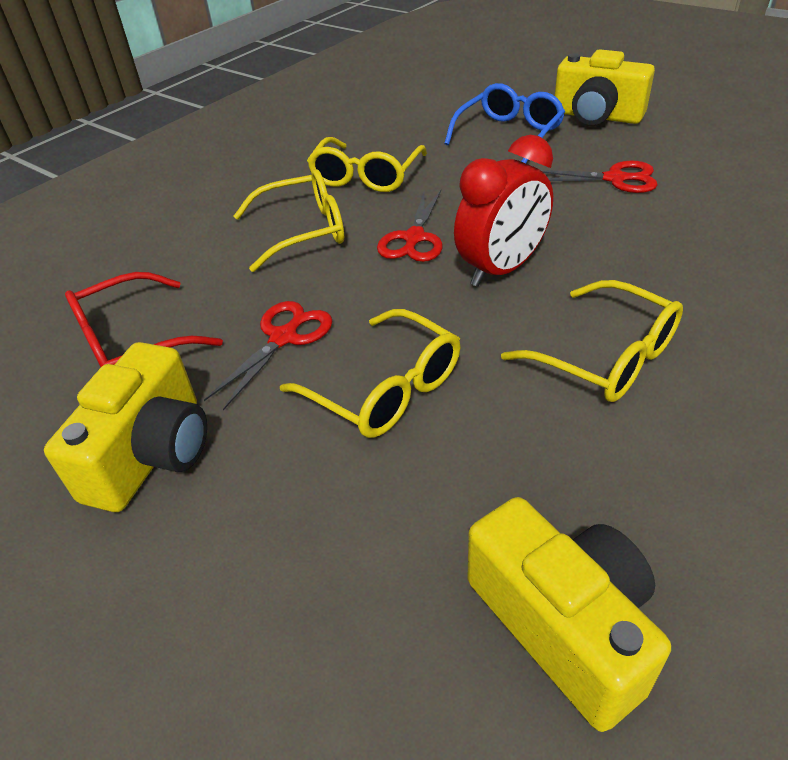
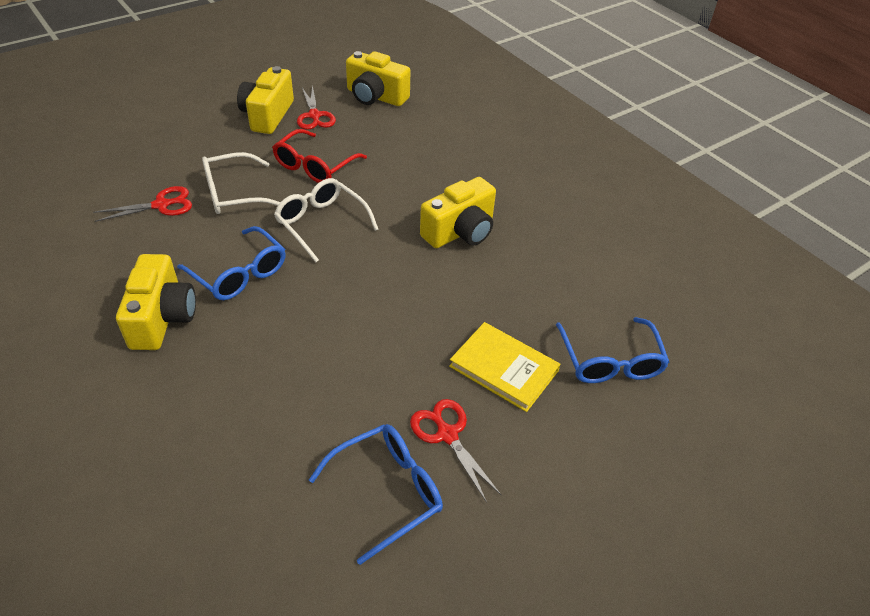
blue glasses: 1 -> 3
red clock: 1 -> 0
white glasses: 0 -> 2
yellow book: 0 -> 1
yellow camera: 3 -> 4
yellow glasses: 4 -> 0

